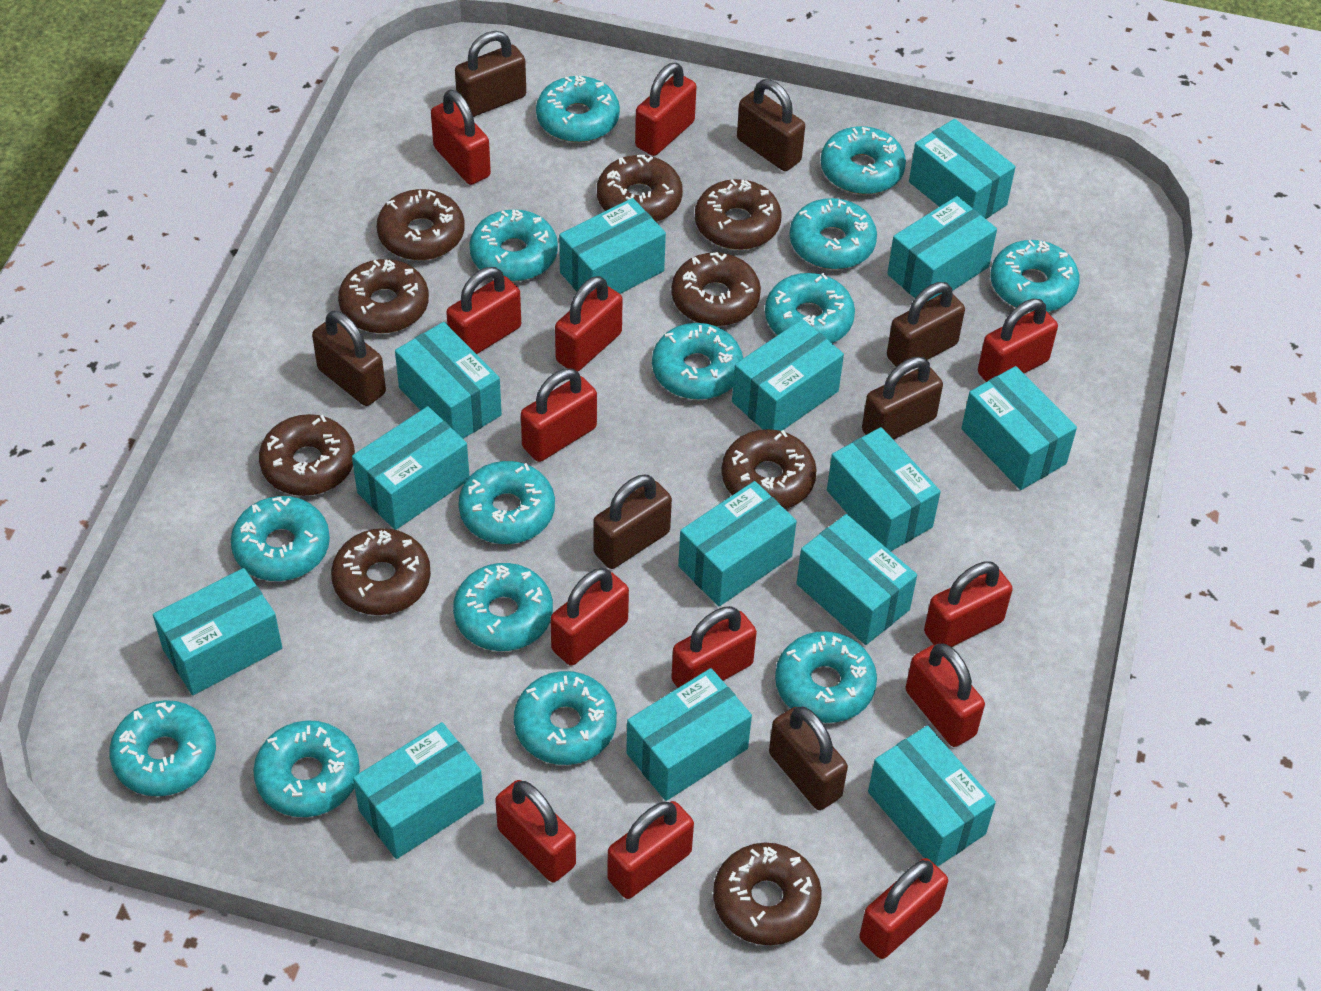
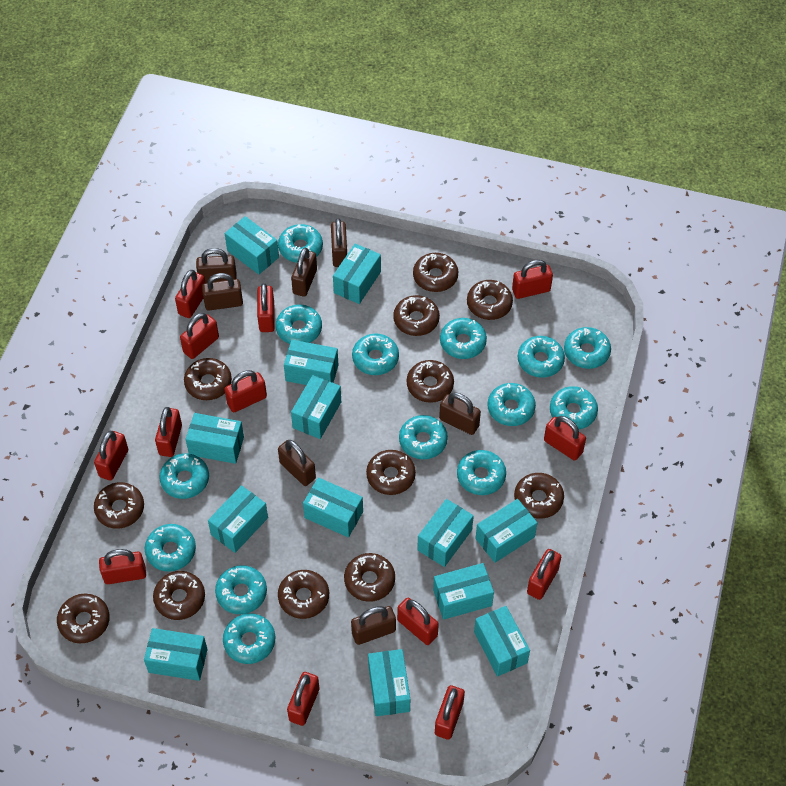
brown donut: 9 -> 12
turquoise box: 14 -> 13

